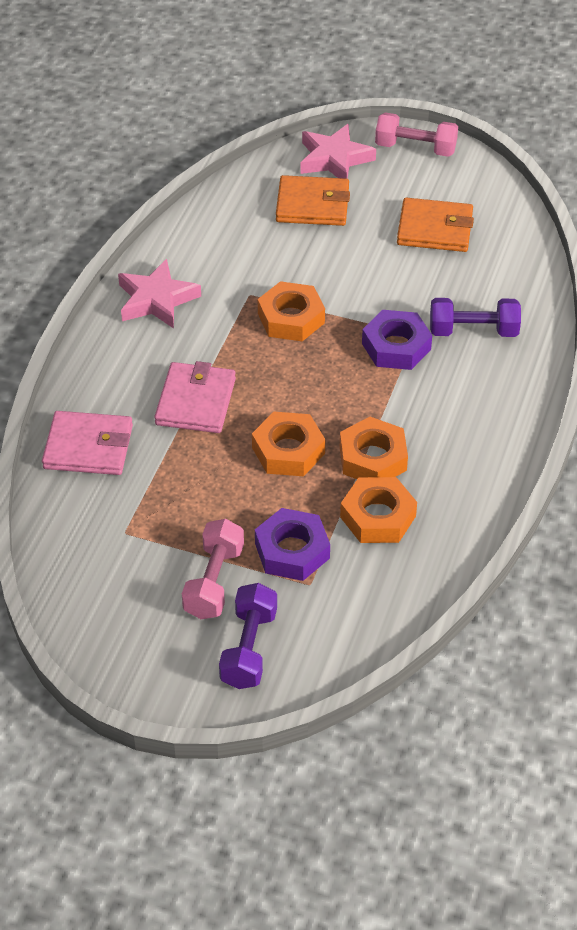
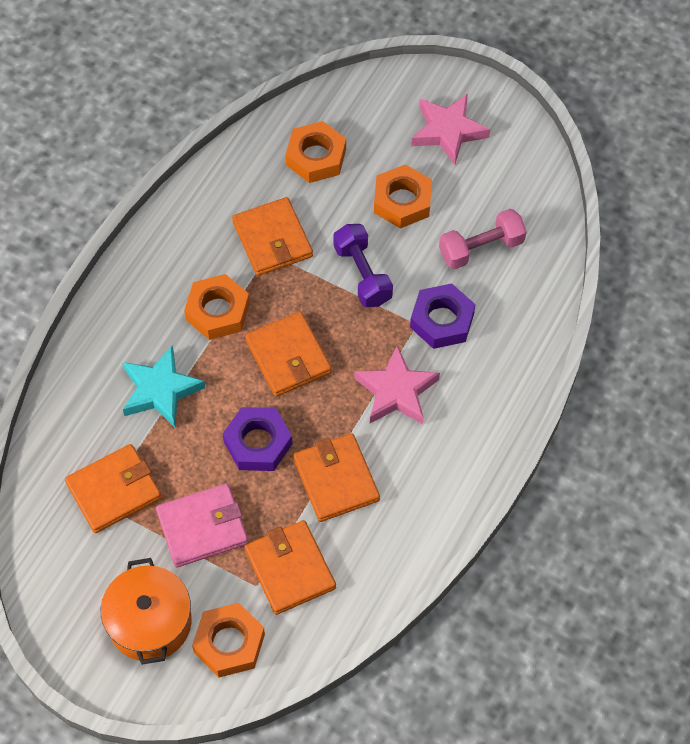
orange pot: 0 -> 1
orange wallet: 2 -> 5
pink dumbbell: 2 -> 1
pink wallet: 2 -> 1
purple dumbbell: 2 -> 1
turquoise star: 0 -> 1

